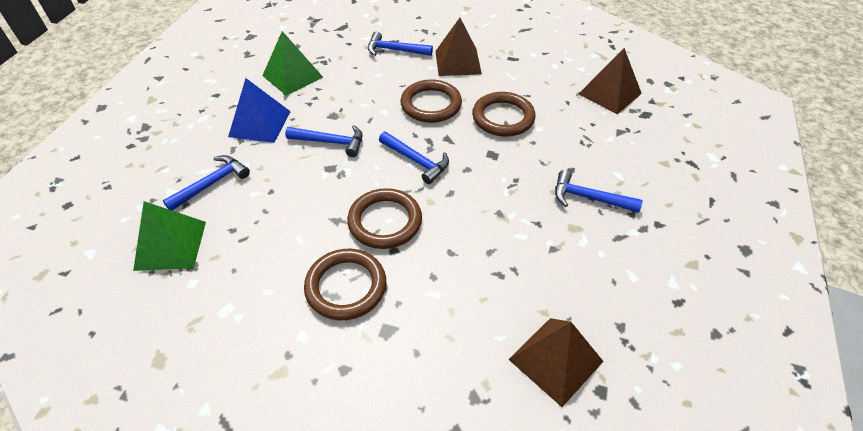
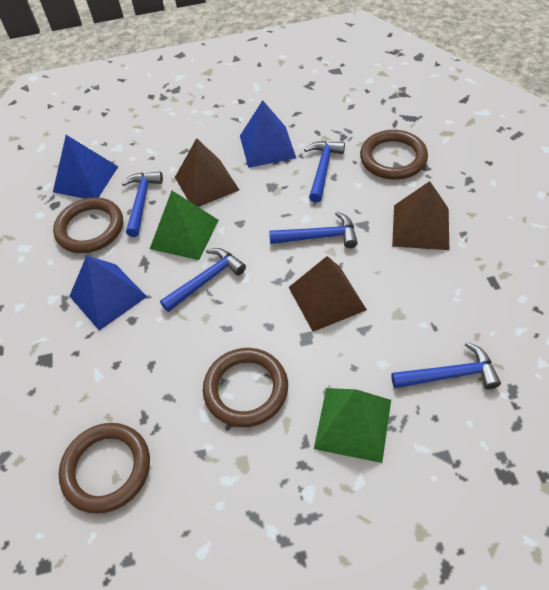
blue pyramid: 1 -> 3

